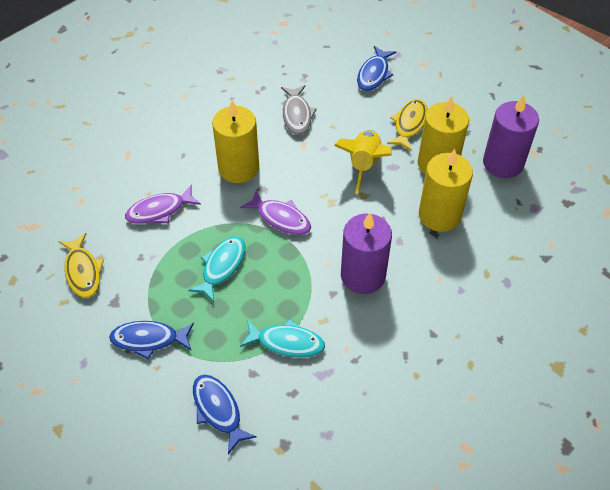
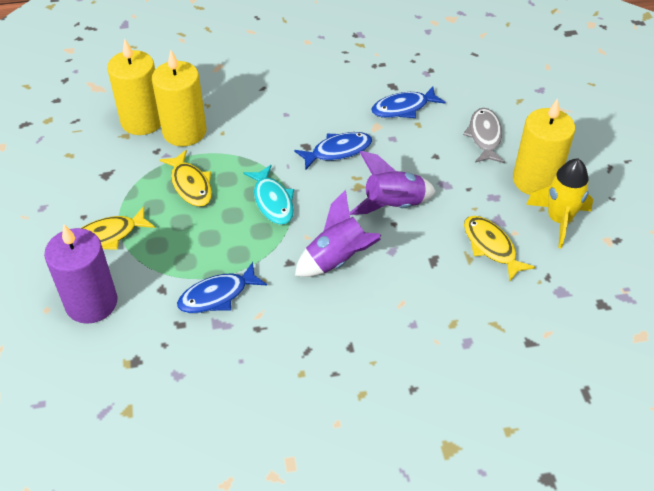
purple candle: 2 -> 1
purple fish: 2 -> 0
purple rocket: 0 -> 2
turquoise fish: 2 -> 1
yellow fish: 2 -> 3

